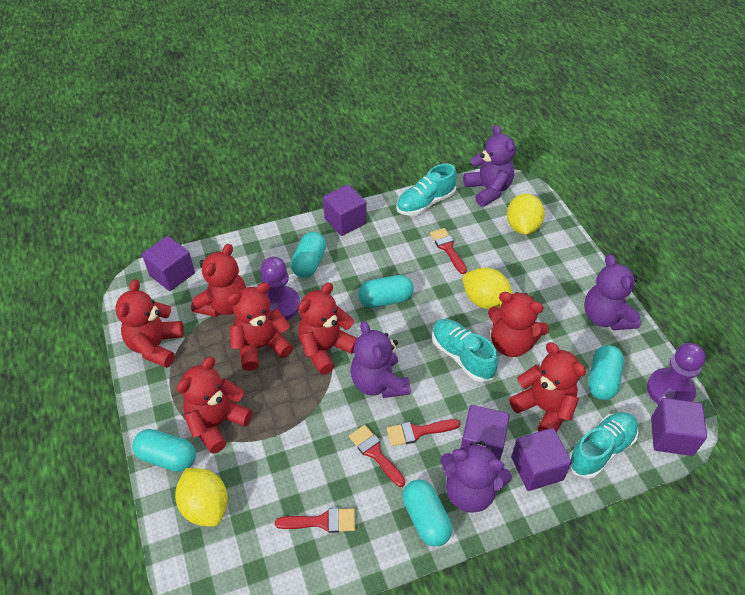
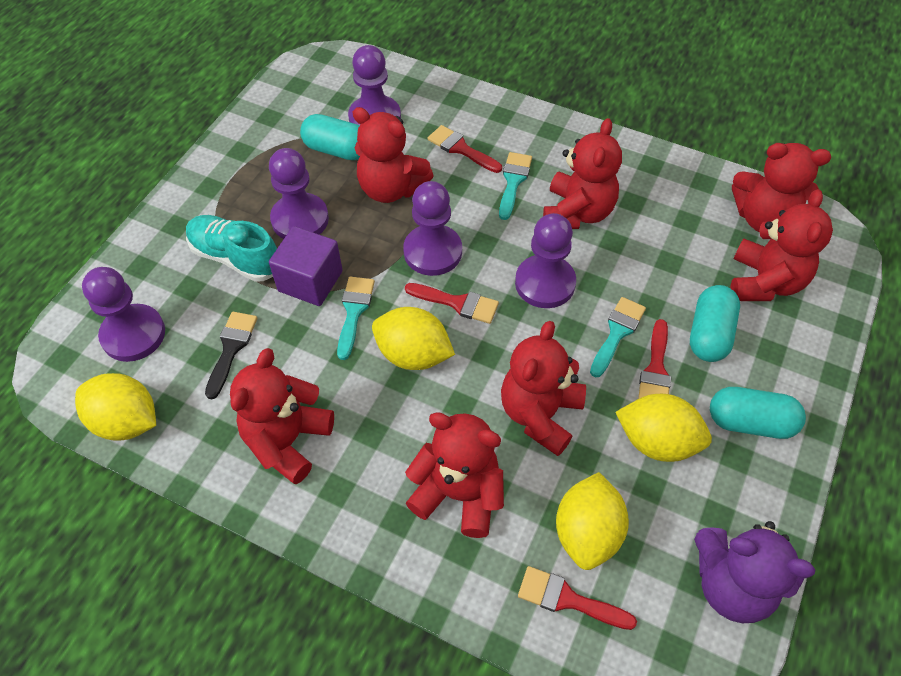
black brush: 0 -> 1
purple cube: 5 -> 1
purple pawn: 2 -> 5
purple teddy bear: 4 -> 1
turquoise brush: 0 -> 3
turquoise capsule: 5 -> 3
turquoise shoe: 3 -> 1
yellow lemon: 3 -> 4

